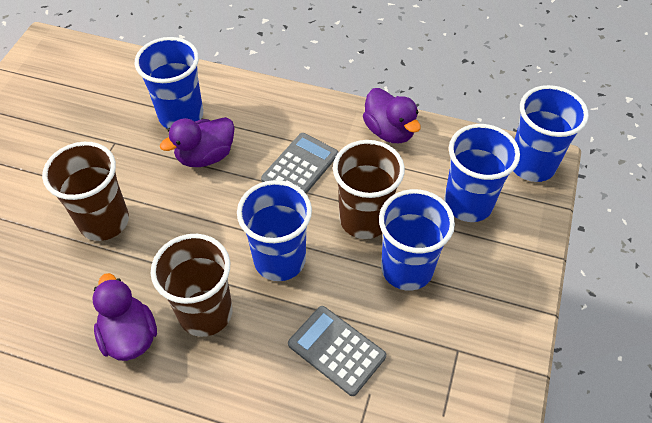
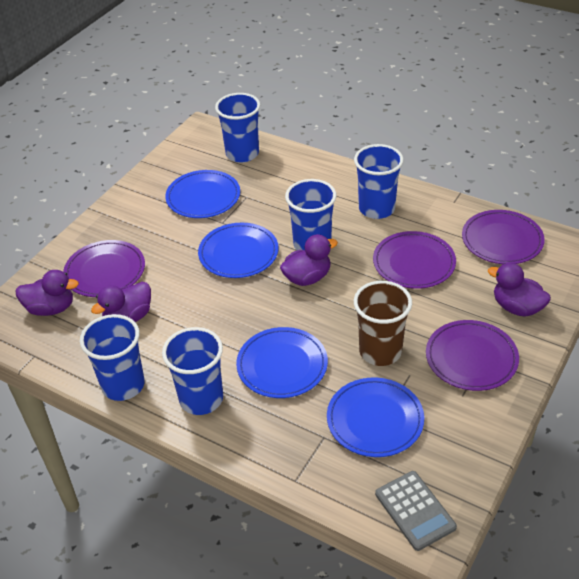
blue plate: 0 -> 4
brown cup: 3 -> 1
grey calculator: 2 -> 1
purple duck: 3 -> 4
purple plate: 0 -> 4

